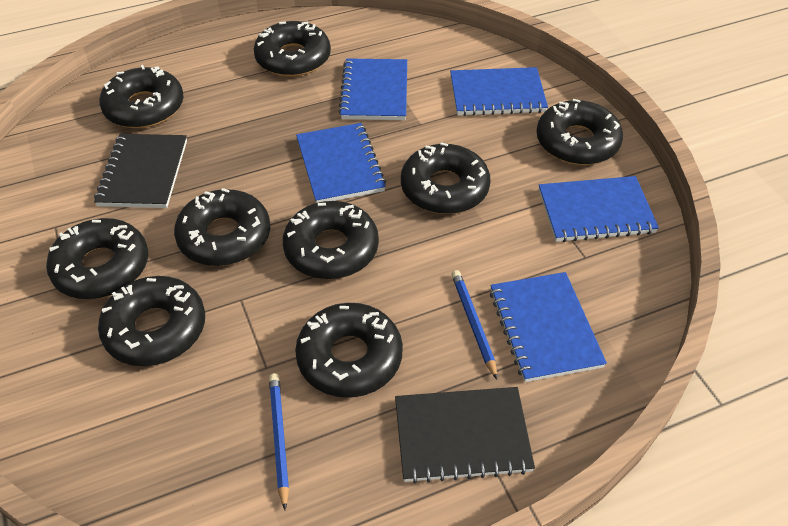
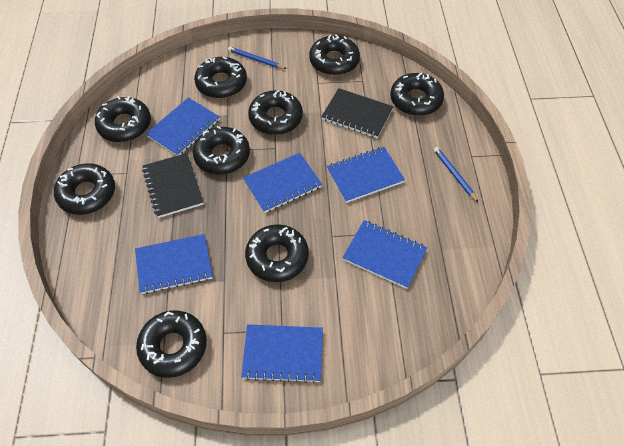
blue notebook: 5 -> 6

